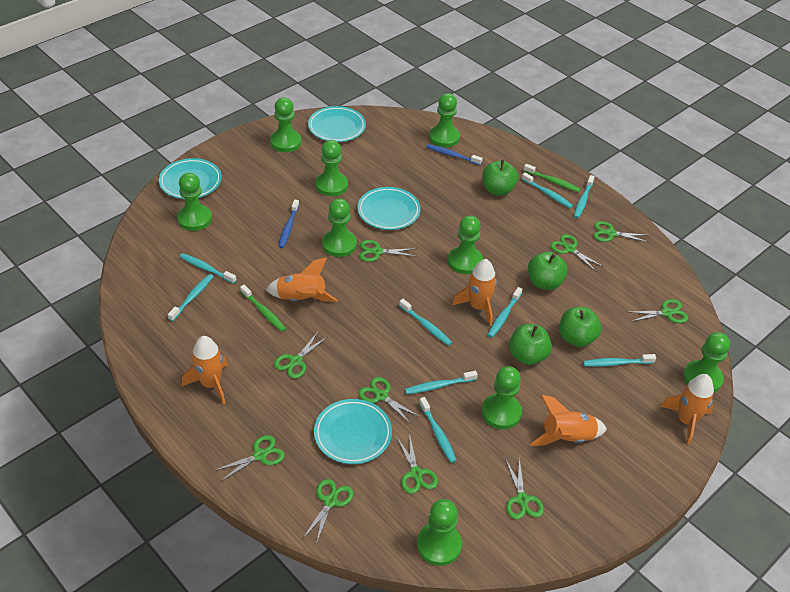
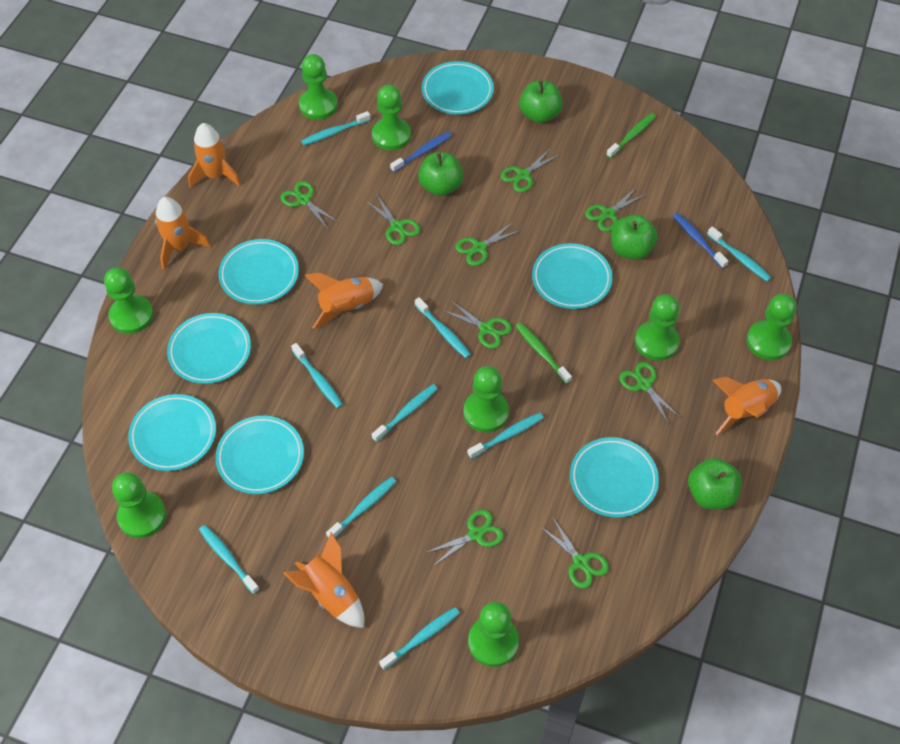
green pawn: 9 -> 8
green scissors: 10 -> 9
turquoise plate: 4 -> 7

